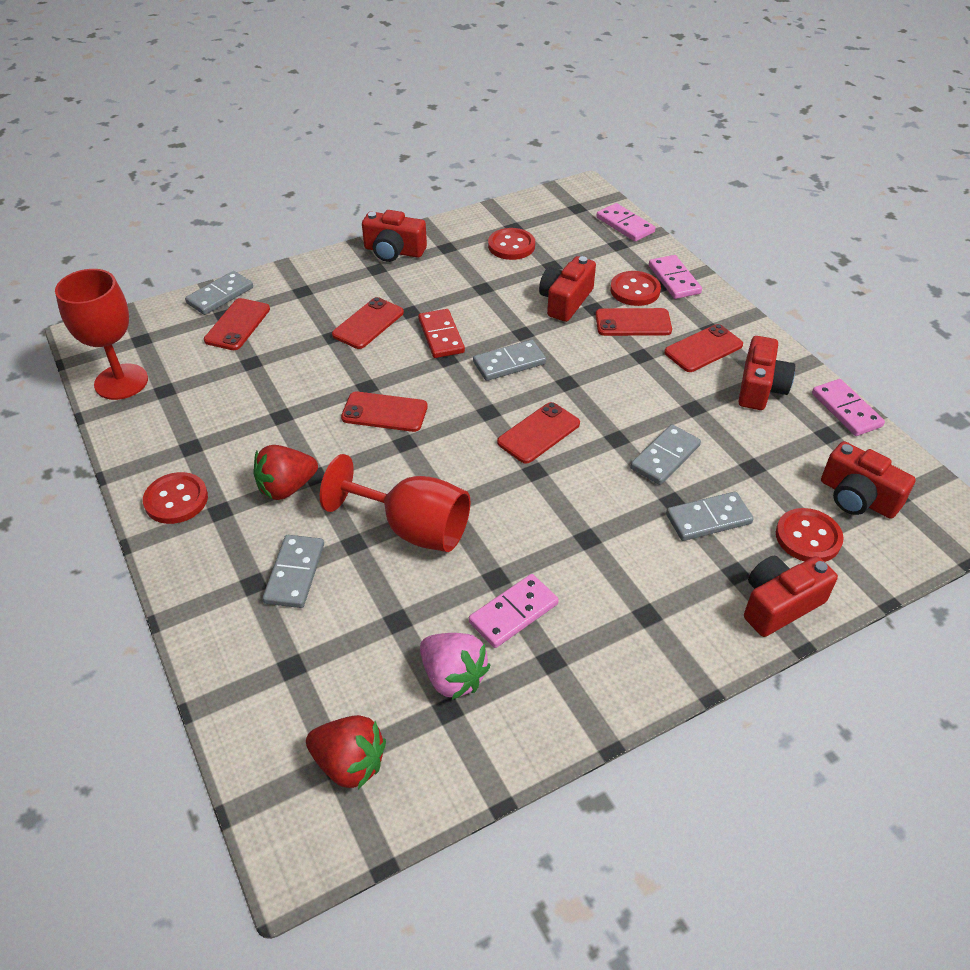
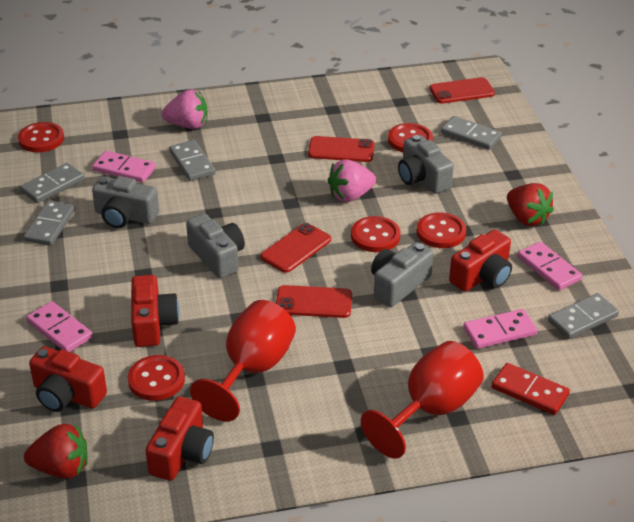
grey camera: 0 -> 4
pink strawberry: 1 -> 2
red button: 4 -> 5
red camera: 5 -> 4
red phone: 6 -> 4

